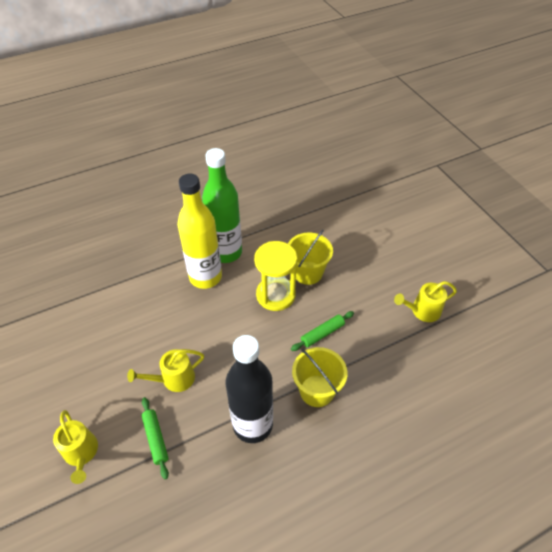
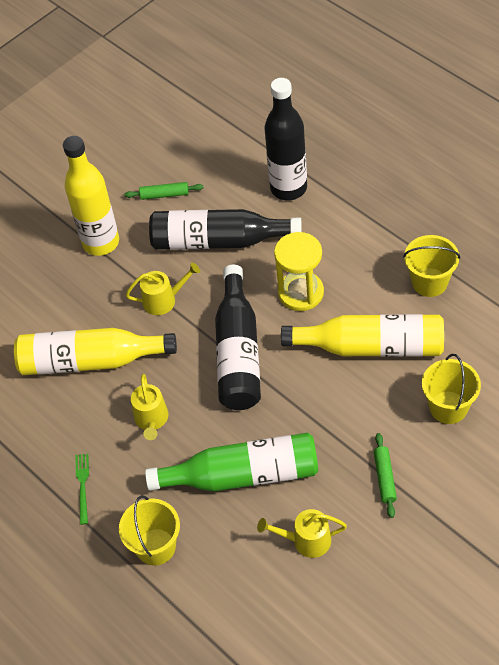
black bottle: 1 -> 3
green fork: 0 -> 1
yellow bottle: 1 -> 3
yellow bucket: 2 -> 3

